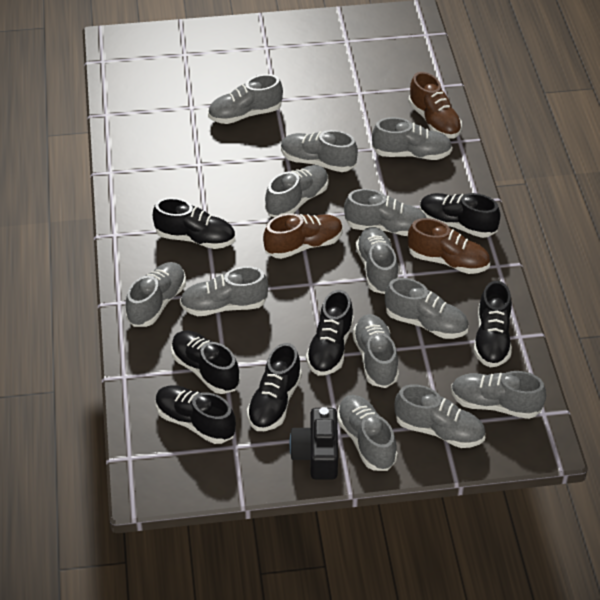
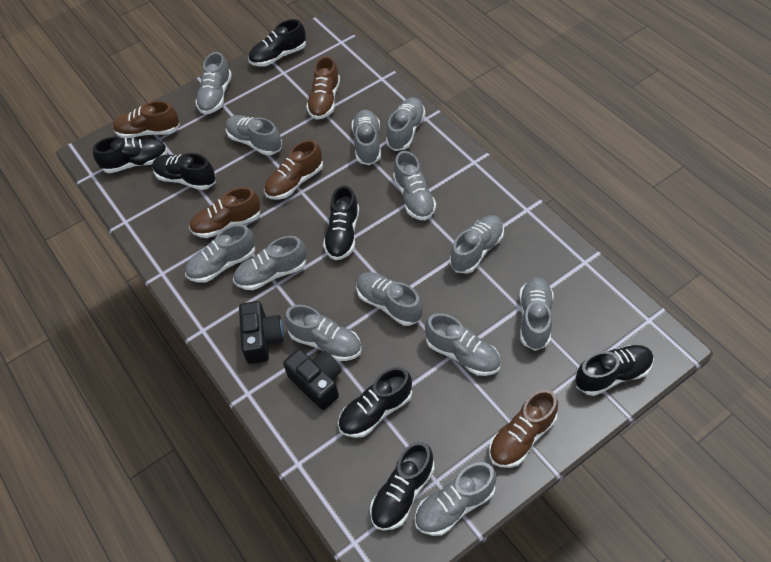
black camera: 1 -> 2
brown shoe: 3 -> 5

